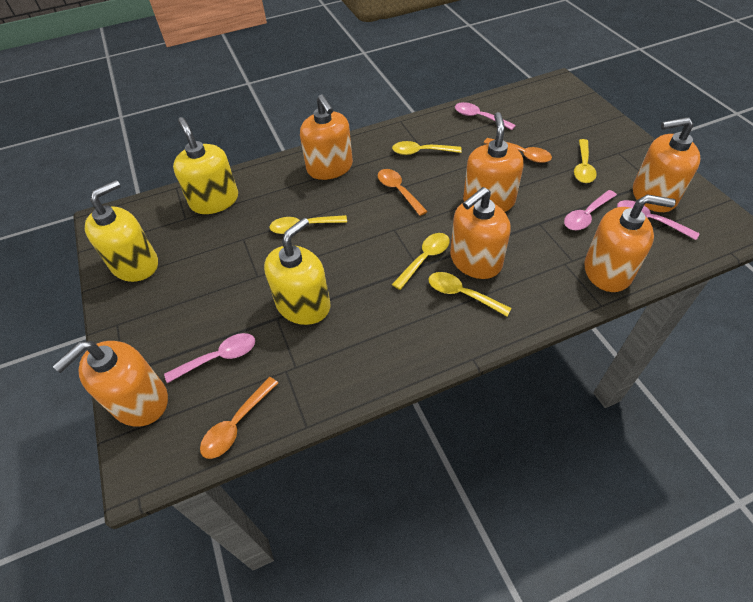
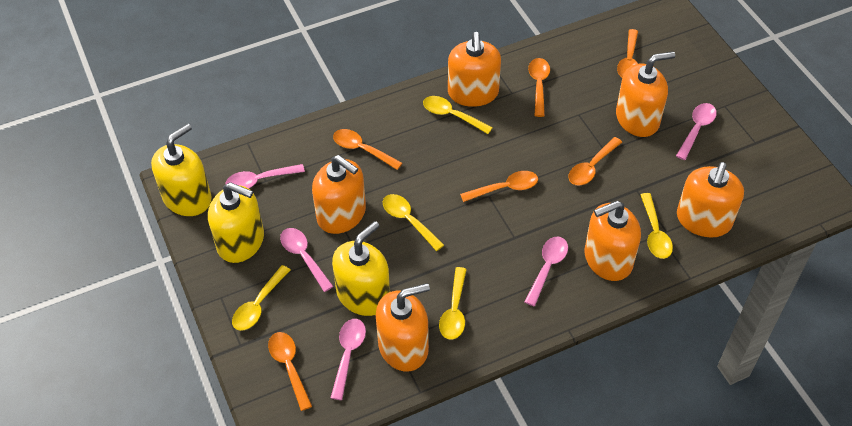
orange spoon: 3 -> 6
pink spoon: 4 -> 5

